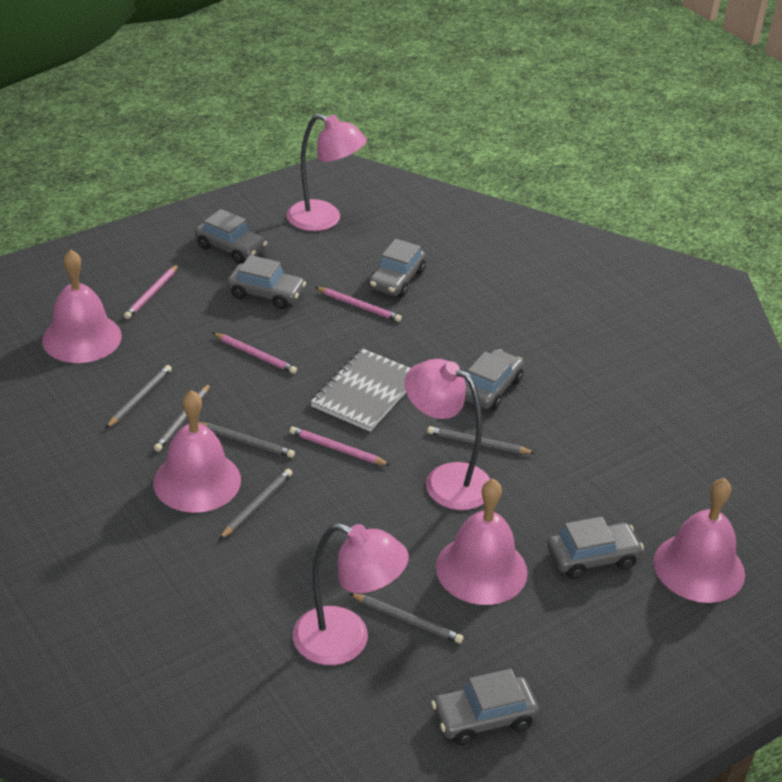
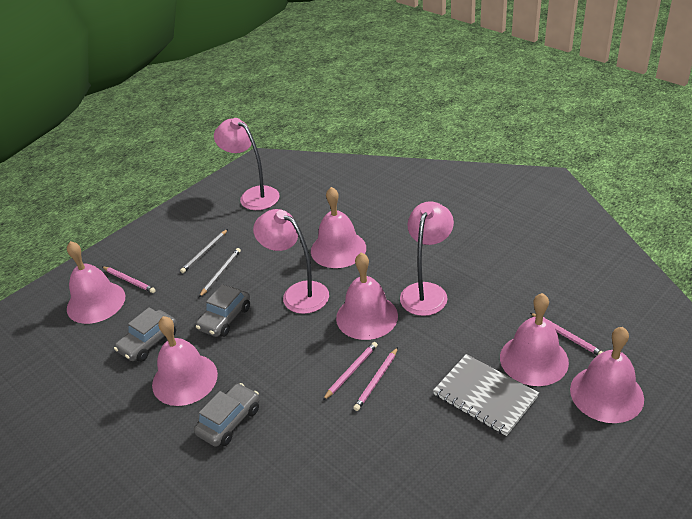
grey car: 6 -> 3
grey pencil: 6 -> 2
pink bell: 4 -> 6

